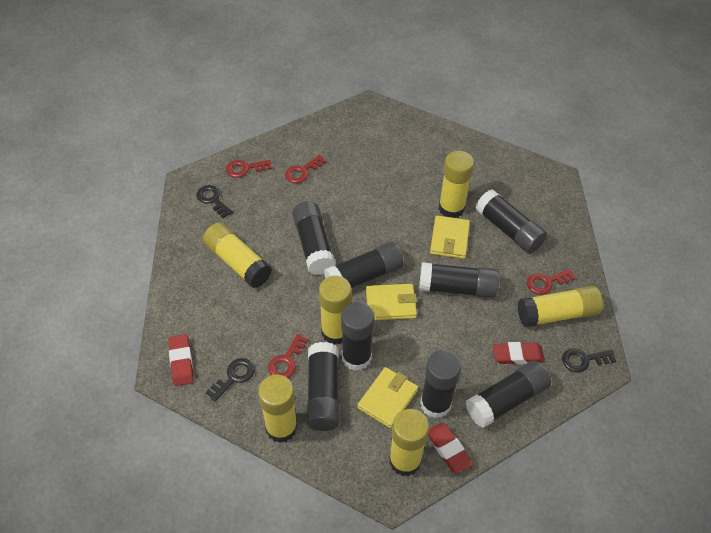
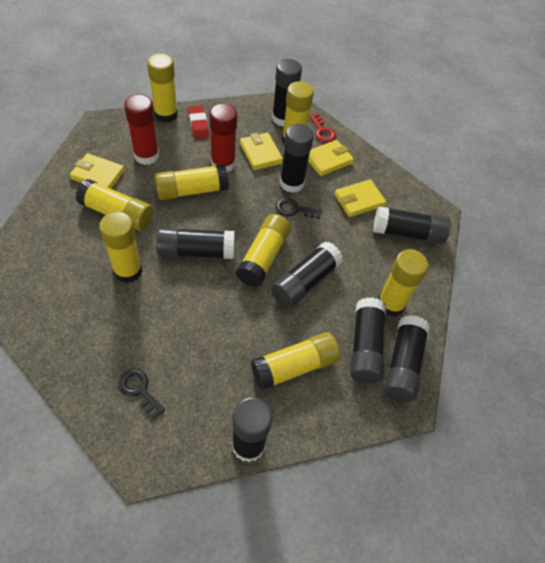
black key: 3 -> 2
red eraser: 3 -> 1
red glue stick: 0 -> 2
red key: 4 -> 1
yellow glue stick: 6 -> 8
yellow wallet: 3 -> 4

